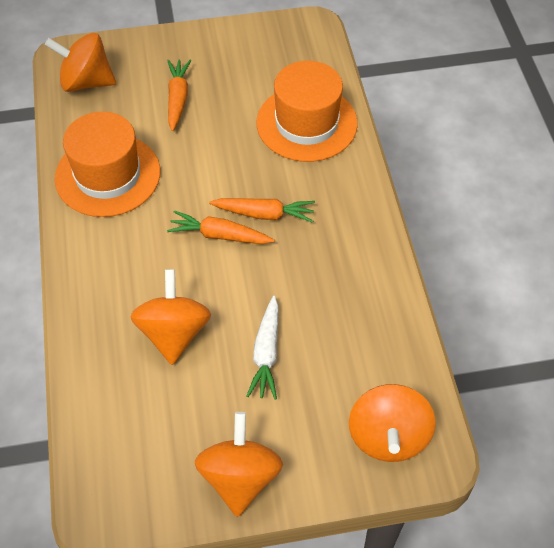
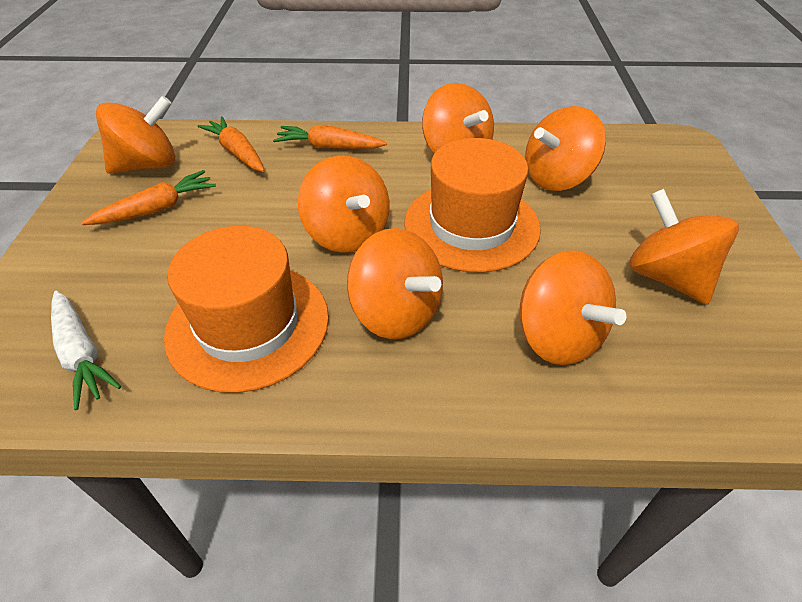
orange spinning top: 4 -> 7

